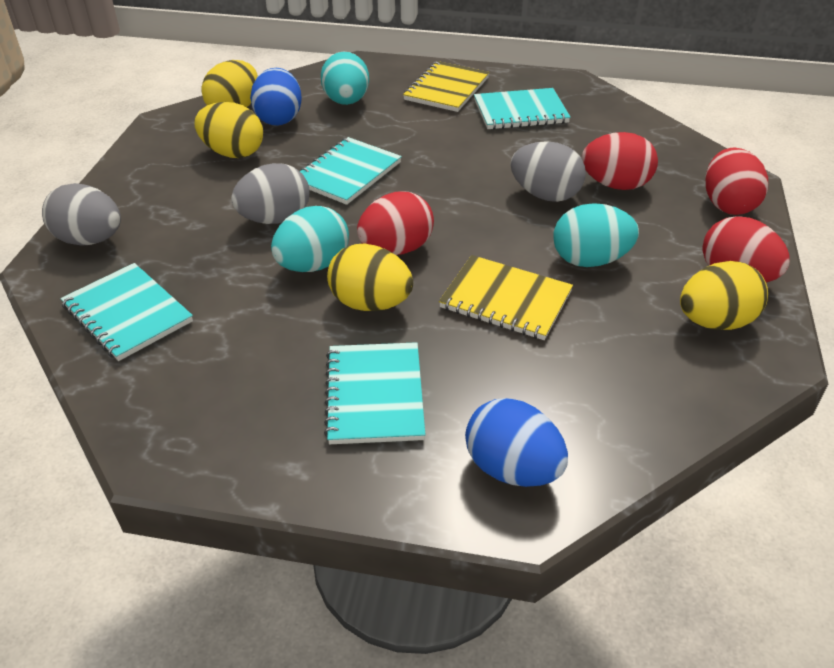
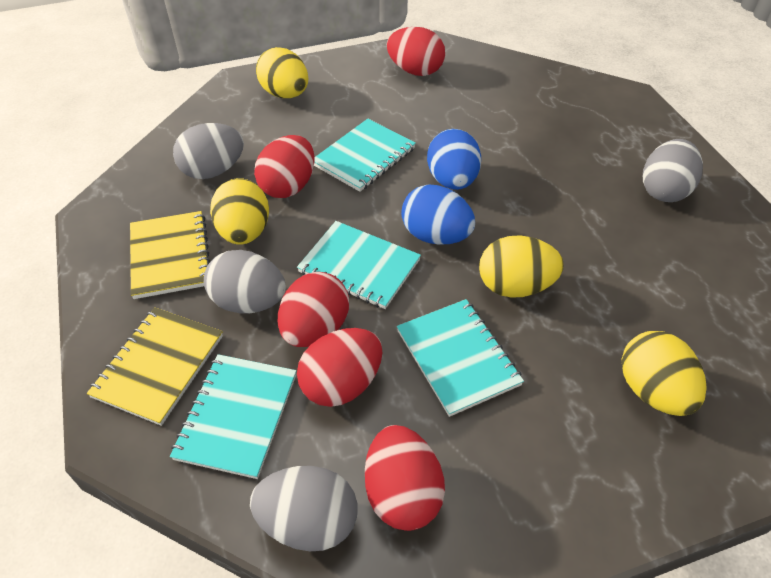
grey egg: 3 -> 4
red egg: 4 -> 5
turquoise egg: 3 -> 0

